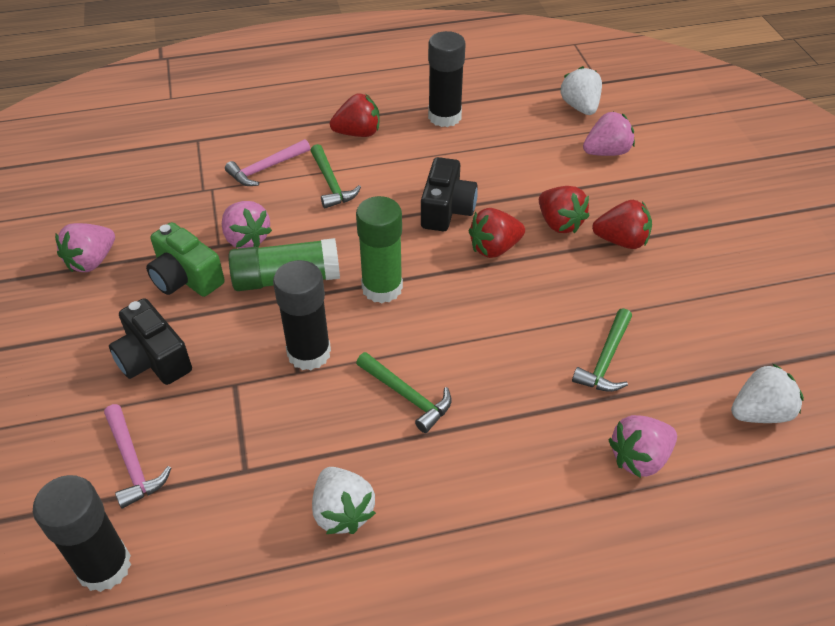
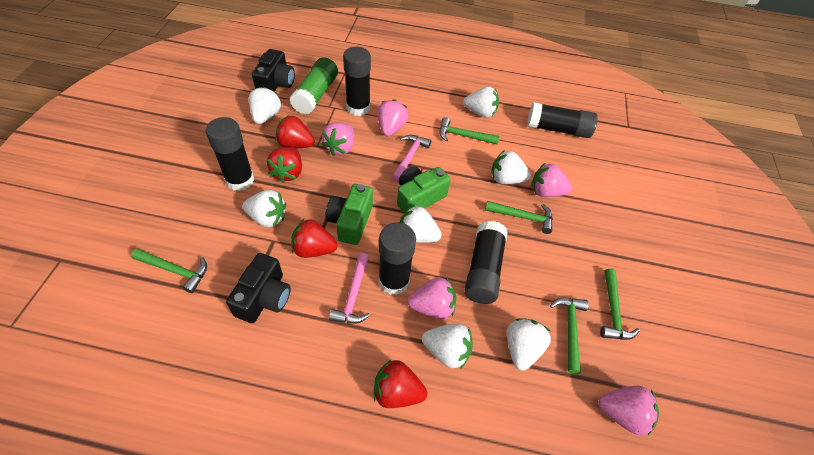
black glue stick: 3 -> 5
green camera: 1 -> 2
green glue stick: 2 -> 1
green hammer: 3 -> 5
pink strawberry: 4 -> 5
white strawberry: 3 -> 7

